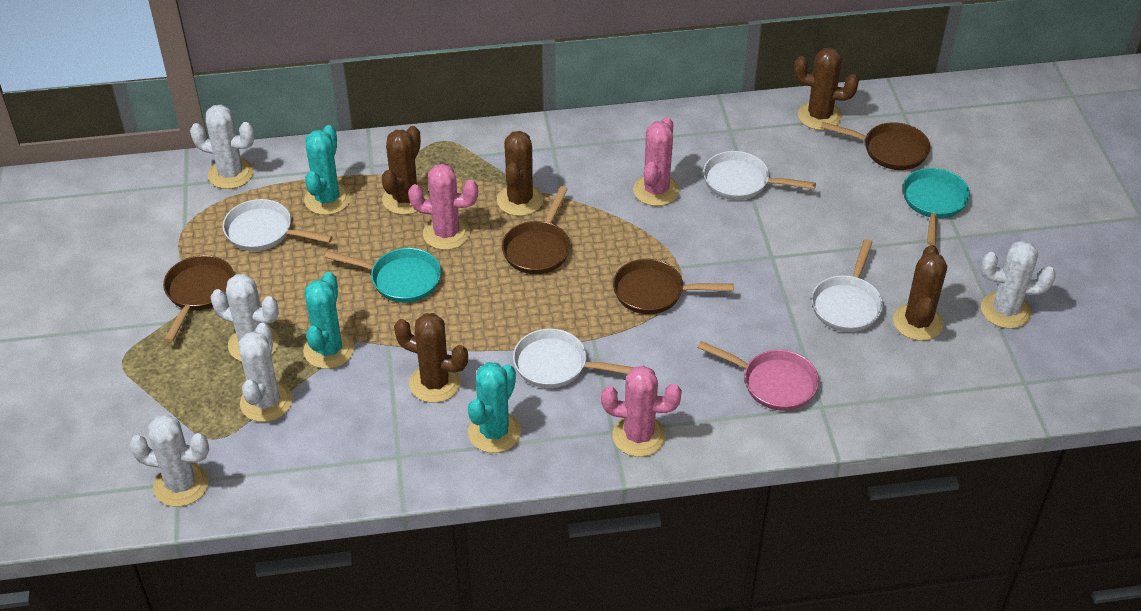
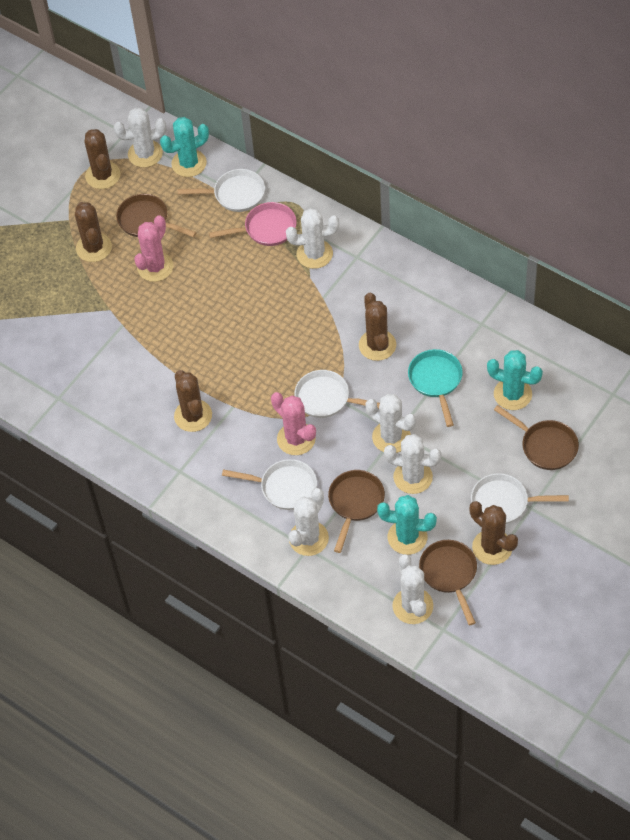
pink cactus: 3 -> 2
turquoise pan: 2 -> 1
white cactus: 5 -> 6

